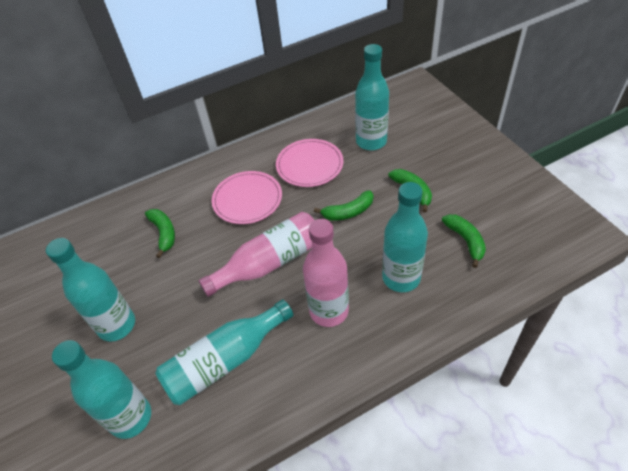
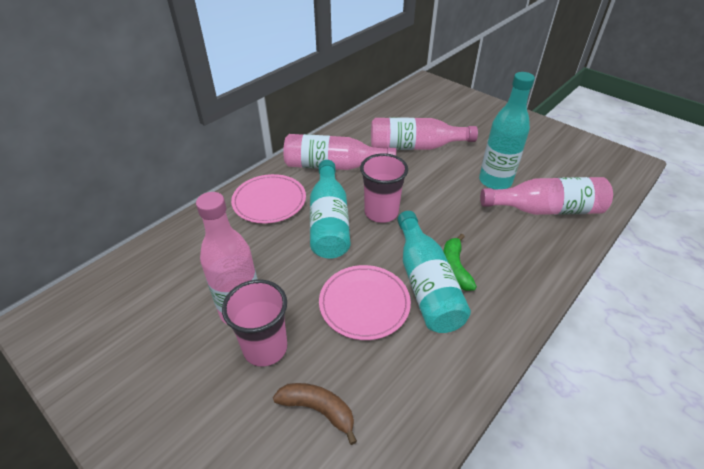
brown banana: 0 -> 1
green banana: 4 -> 1
pink bottle: 2 -> 4
pink cup: 0 -> 2
turquoise bottle: 5 -> 3

